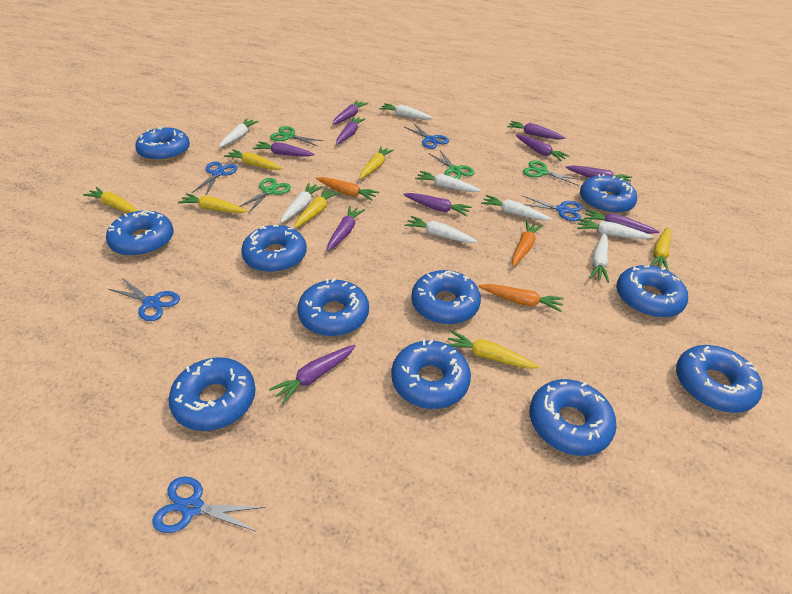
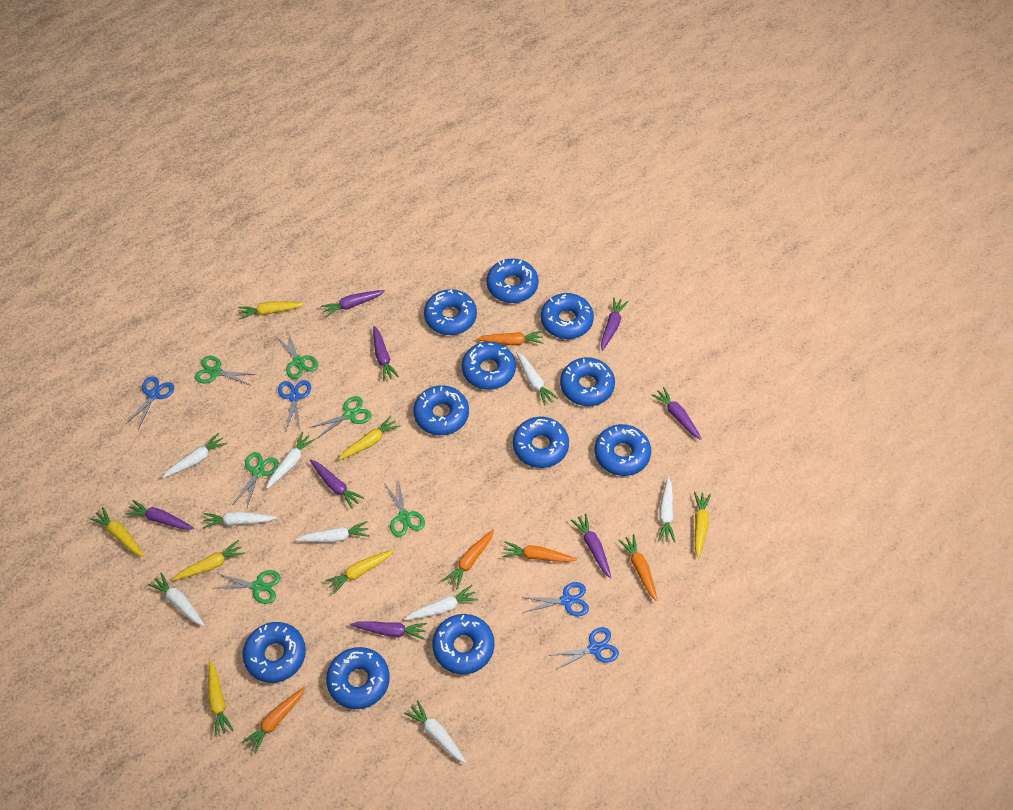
blue scissors: 5 -> 4
green scissors: 4 -> 6
orange carrot: 3 -> 5
purple carrot: 10 -> 8
white carrot: 8 -> 9

